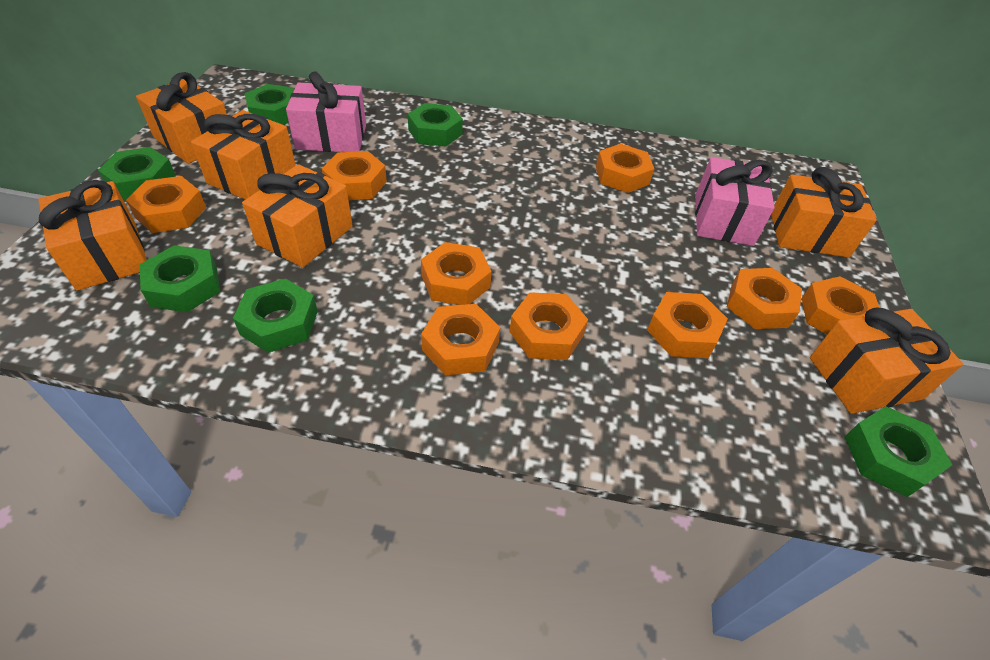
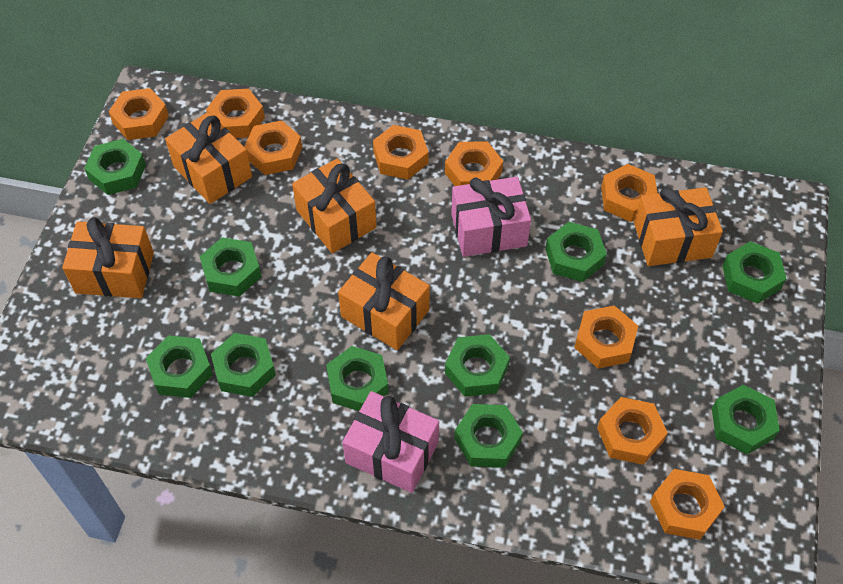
green nut: 6 -> 10
orange gift: 6 -> 5

